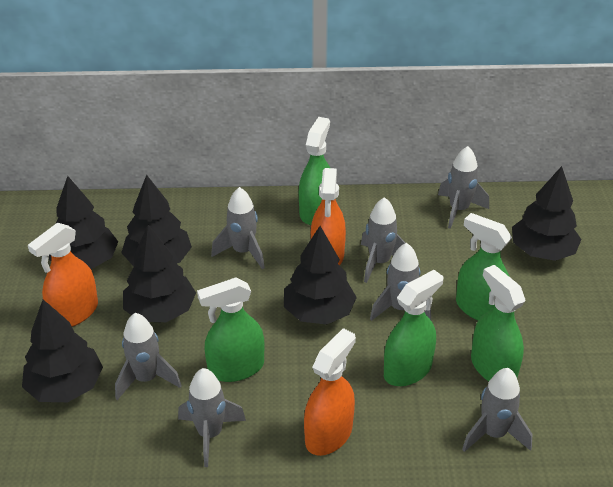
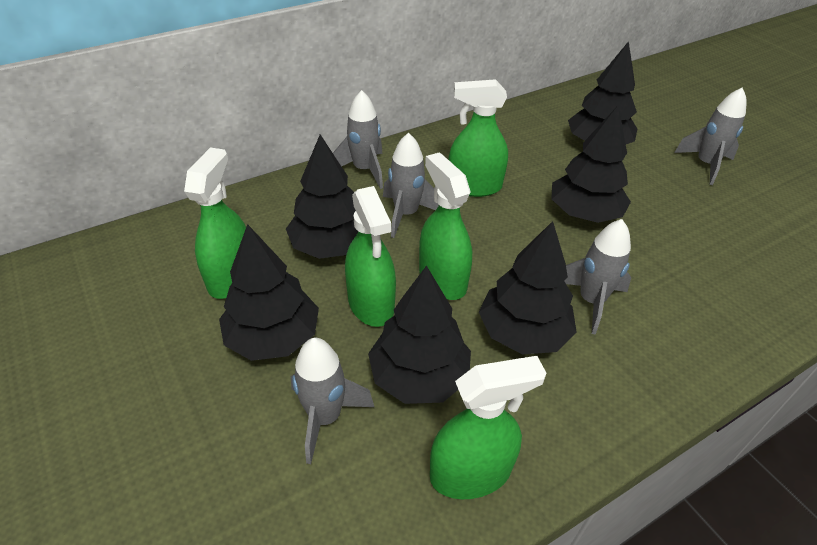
grey rocket: 7 -> 5
orange spray bottle: 3 -> 0

